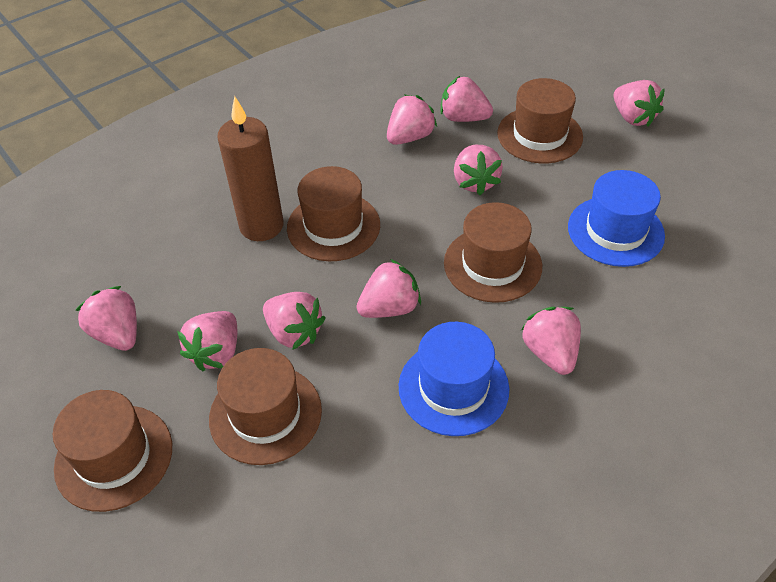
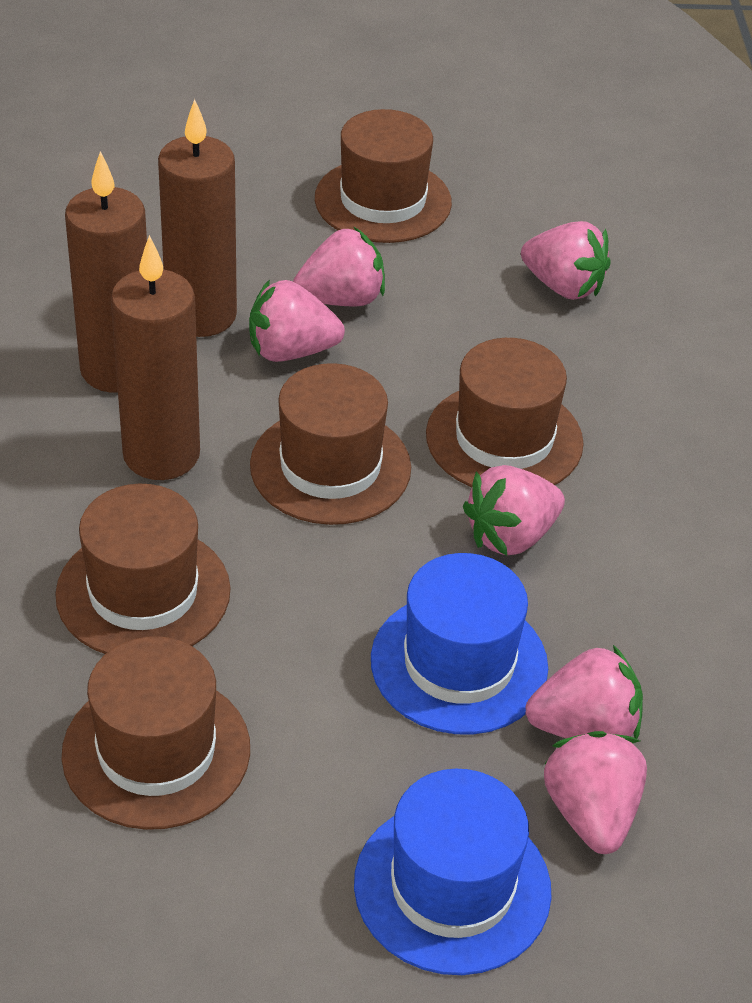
brown candle: 1 -> 3
pink strawberry: 9 -> 6

